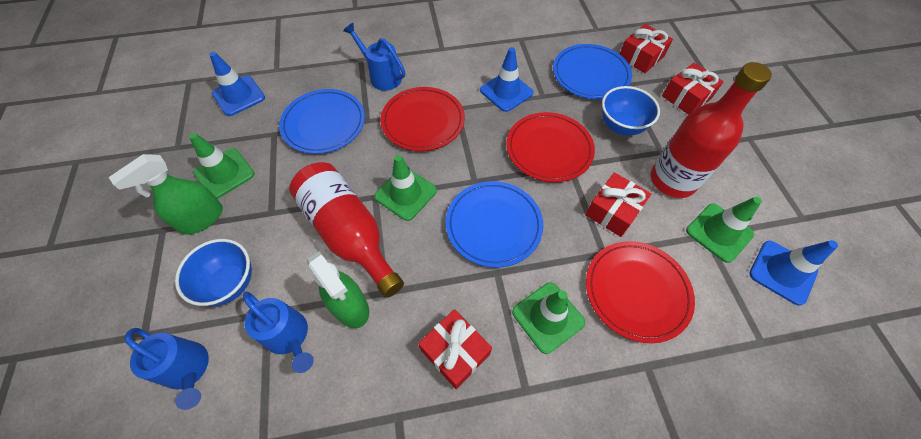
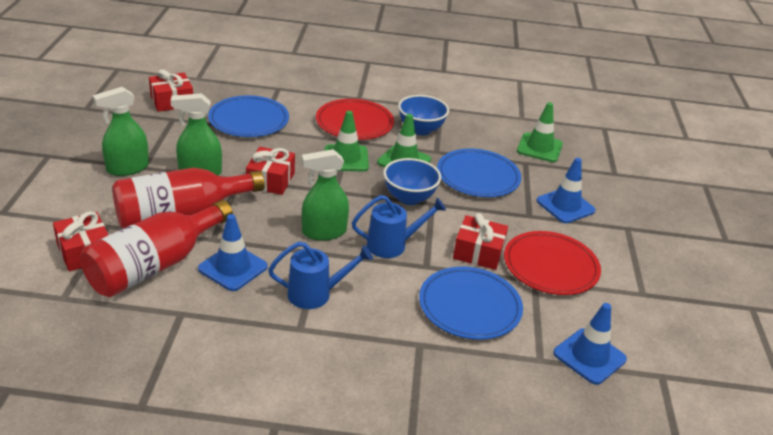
blue watering can: 3 -> 2
green spray bottle: 2 -> 3
green traffic cone: 4 -> 3
red plate: 3 -> 2

